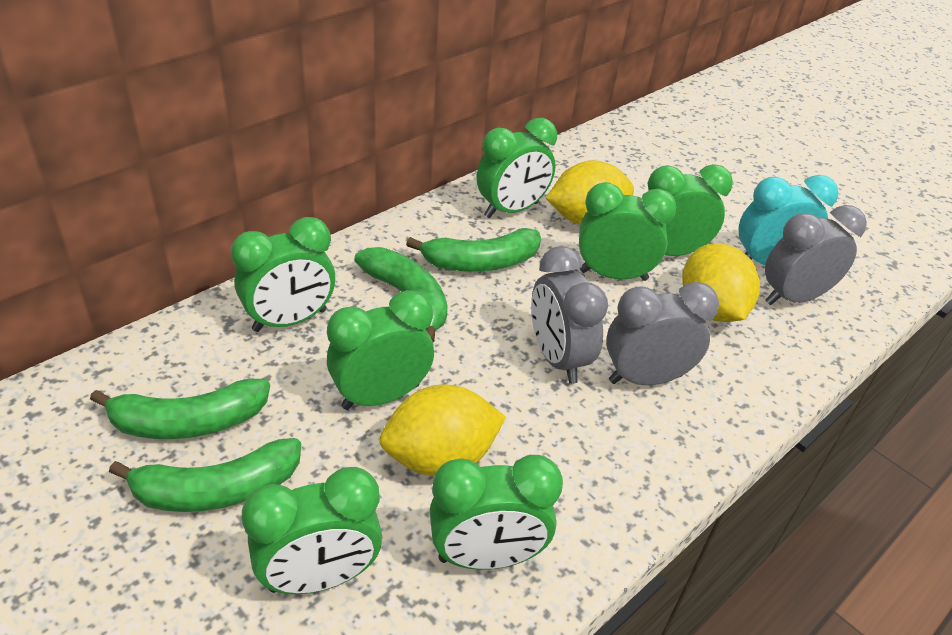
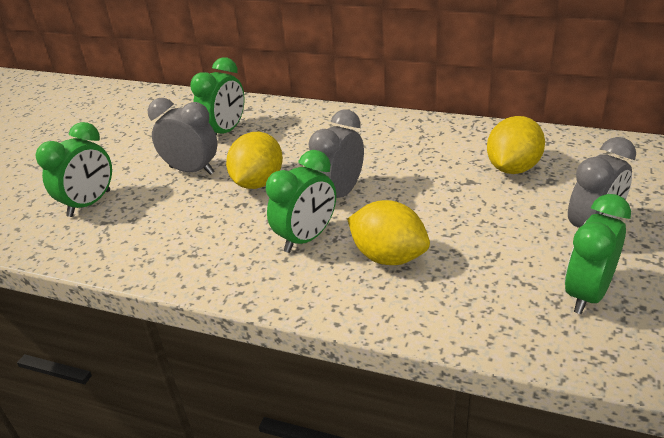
green banana: 4 -> 0
green clock: 7 -> 4
turquoise clock: 1 -> 0

